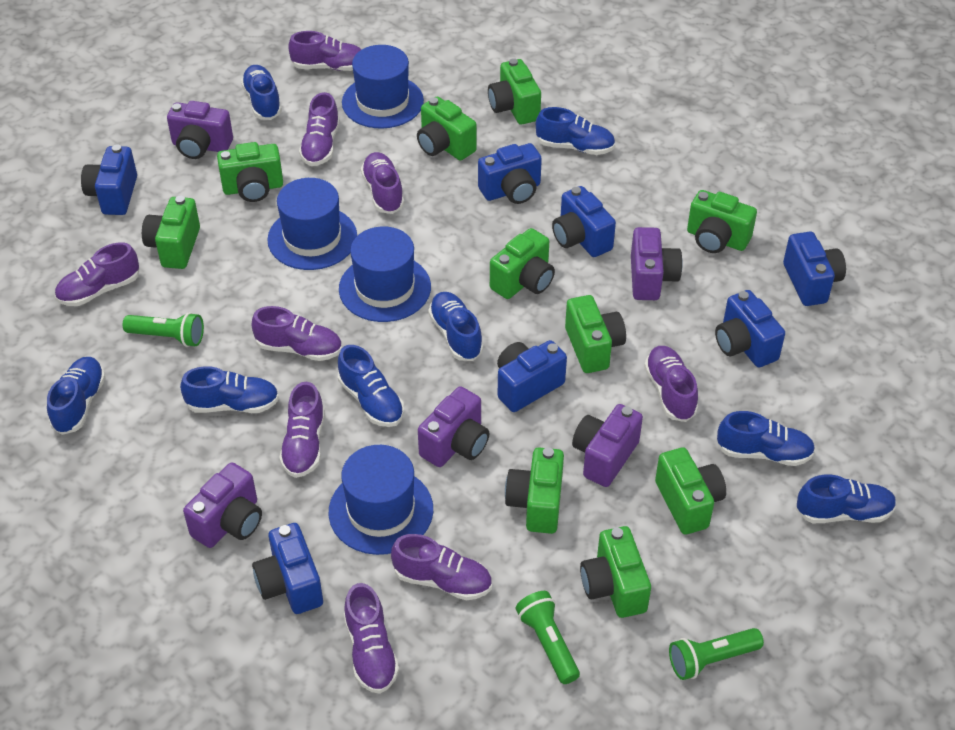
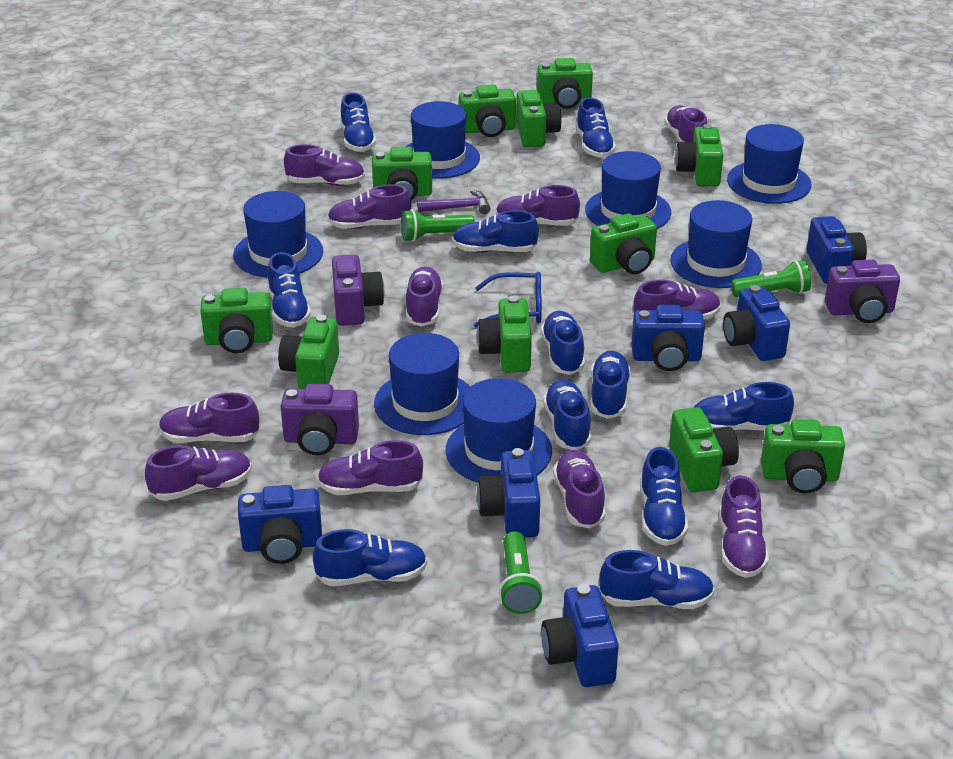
blue camera: 7 -> 6
blue glasses: 0 -> 1
blue hat: 4 -> 7
blue shoe: 8 -> 11
green camera: 10 -> 11
purple camera: 5 -> 3
purple hammer: 0 -> 1
purple shoe: 9 -> 11

